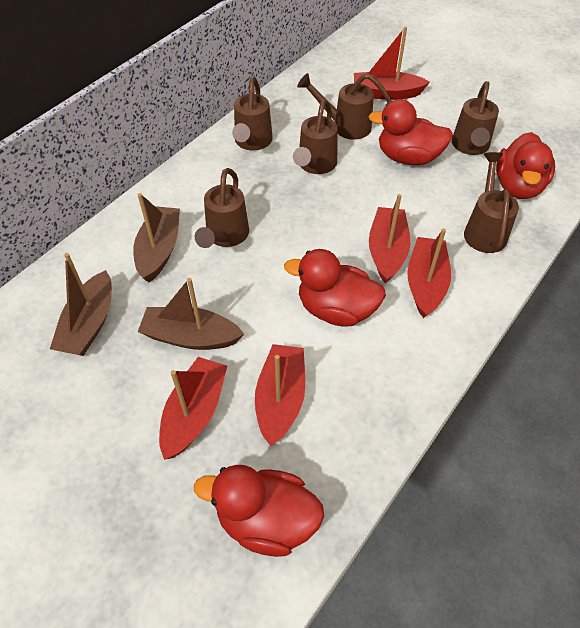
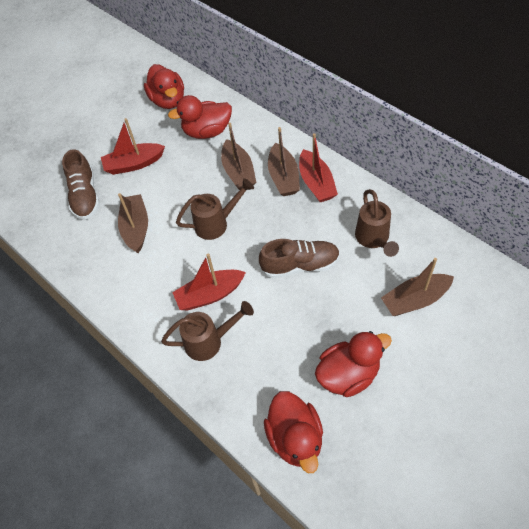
brown boat: 3 -> 4
brown shoe: 0 -> 2
brown watering can: 6 -> 3
red boat: 5 -> 3

